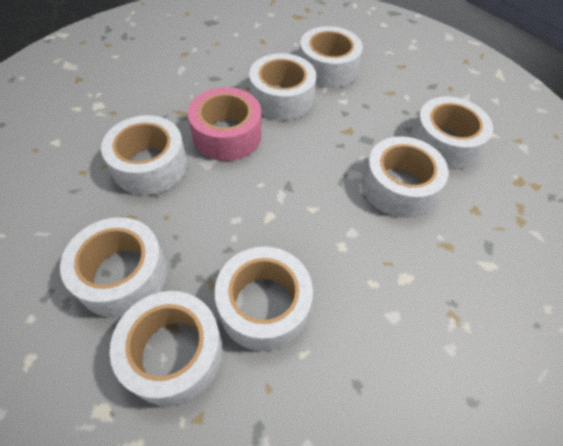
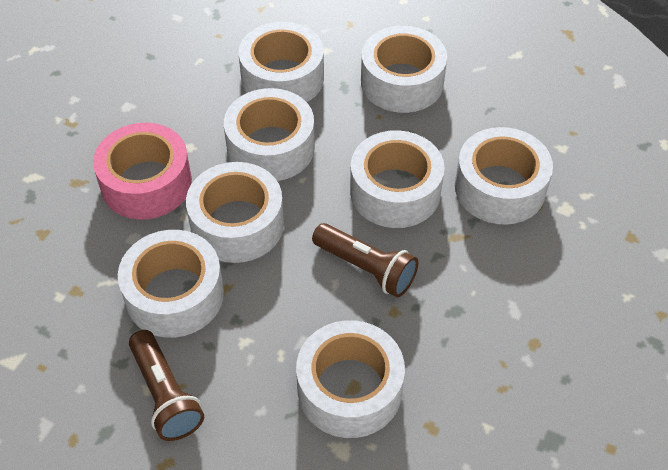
brown flashlight: 0 -> 2

